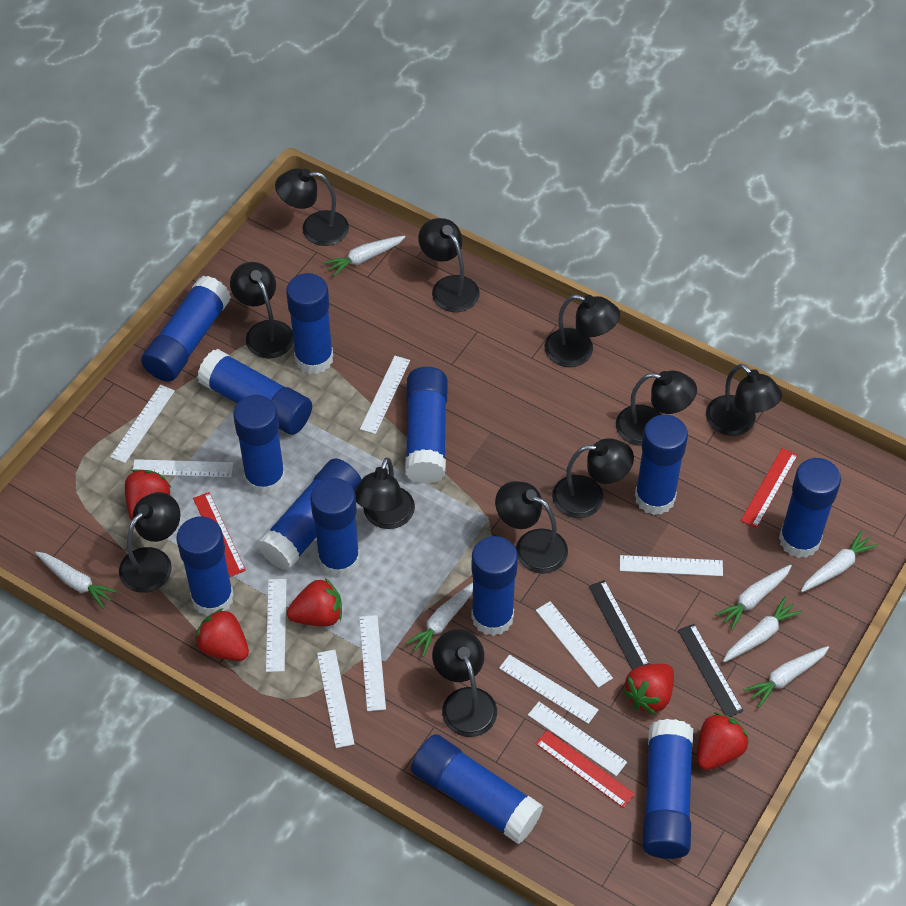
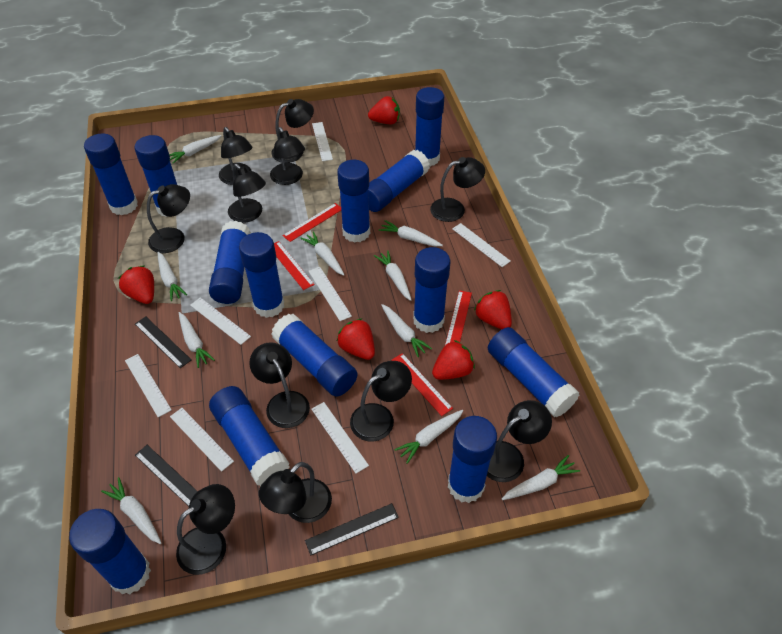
black ruler: 2 -> 3
red ruler: 3 -> 4
white carrot: 7 -> 10
white ruler: 10 -> 7

